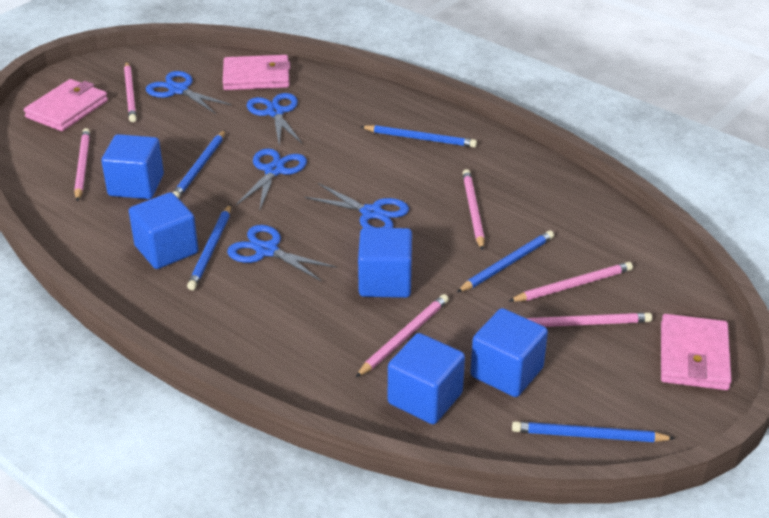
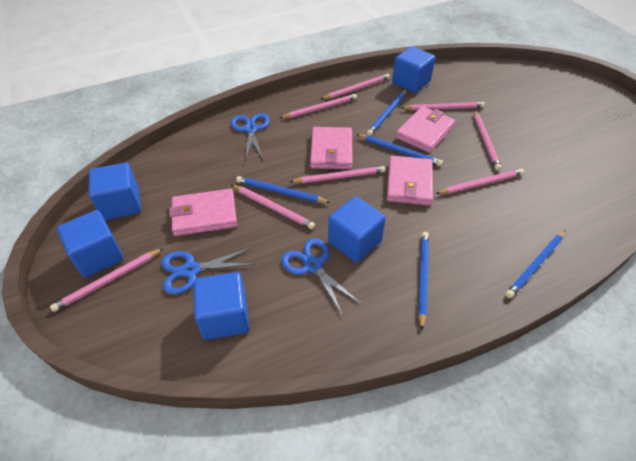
blue scissors: 5 -> 3
pink pencil: 6 -> 8
pink wallet: 3 -> 4

